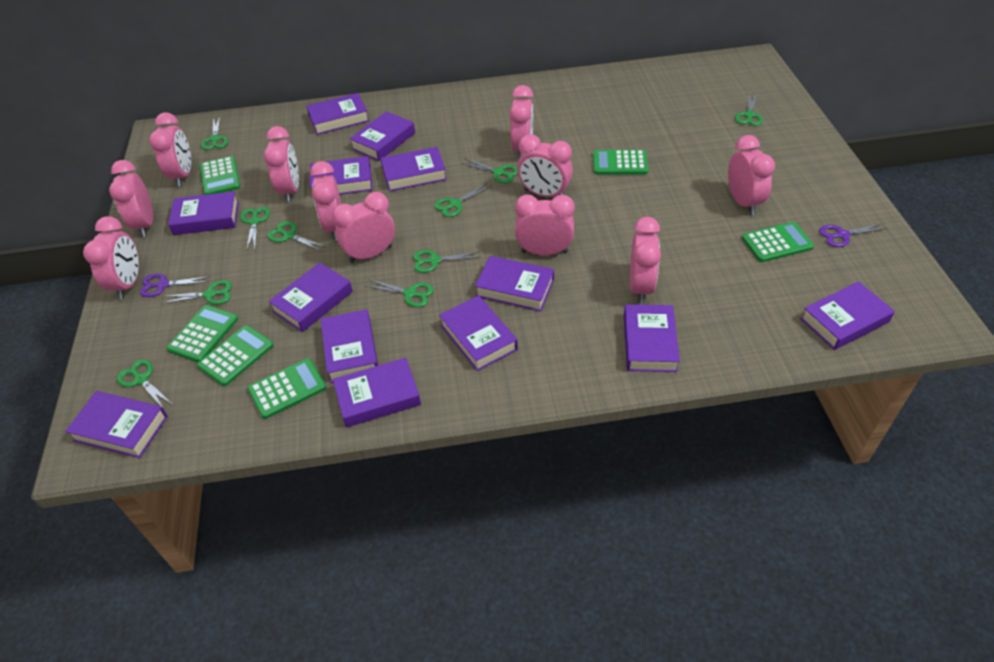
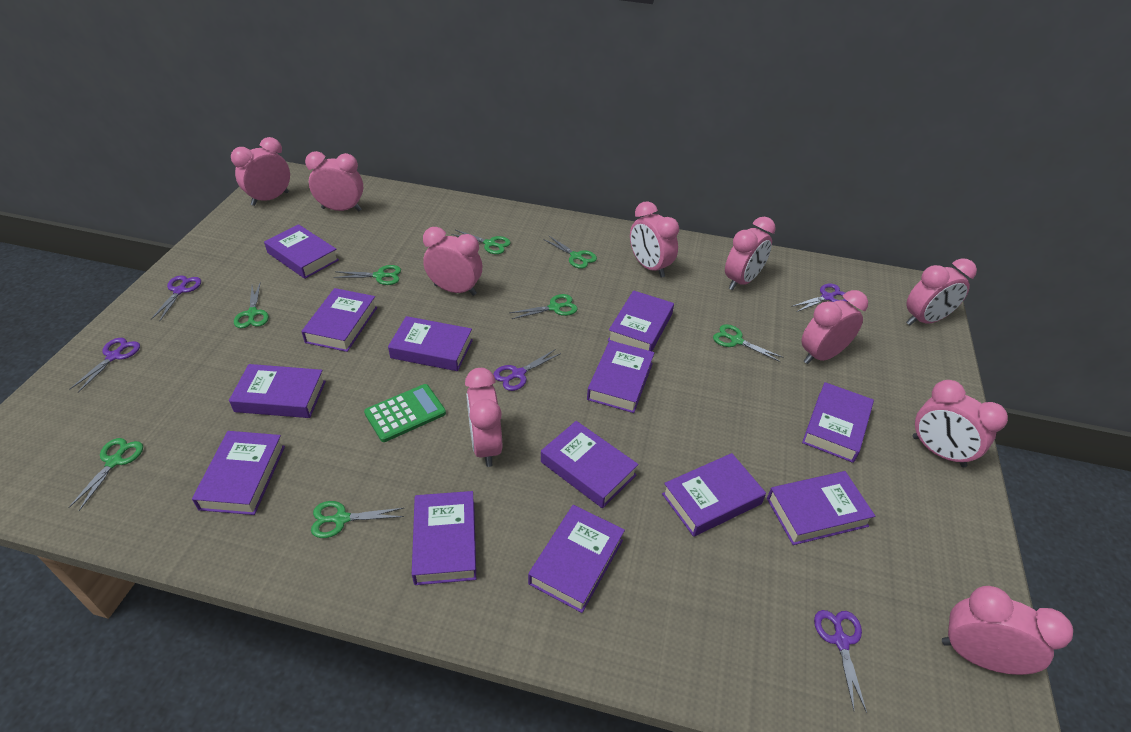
green calculator: 6 -> 1
green scissors: 10 -> 8
pink clock: 11 -> 10
purple scissors: 2 -> 5

